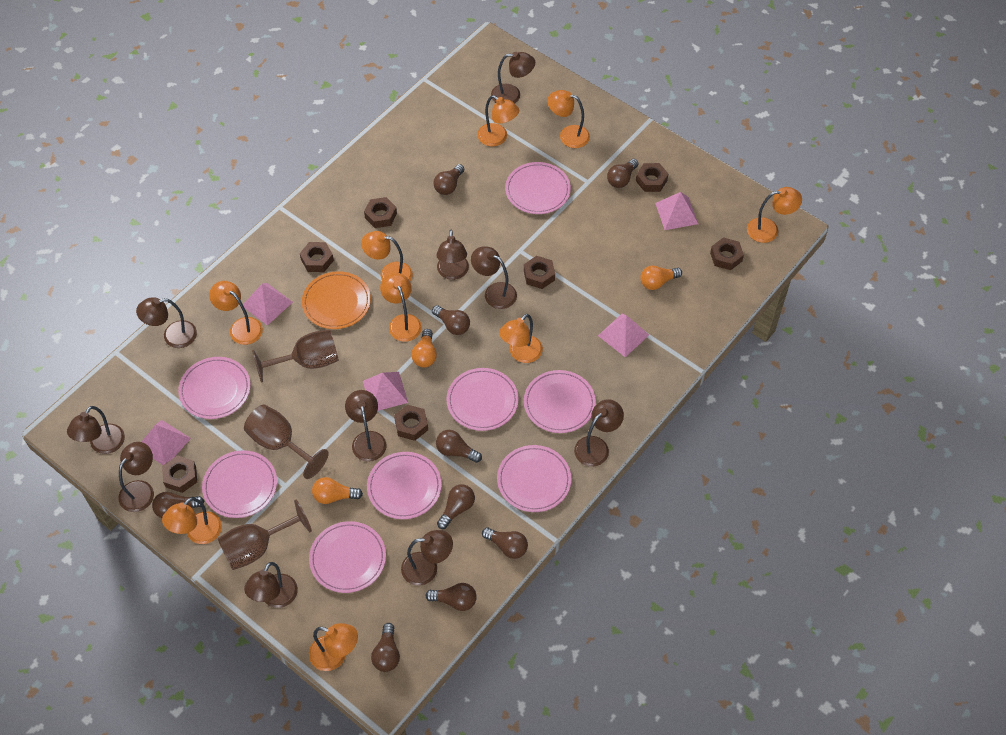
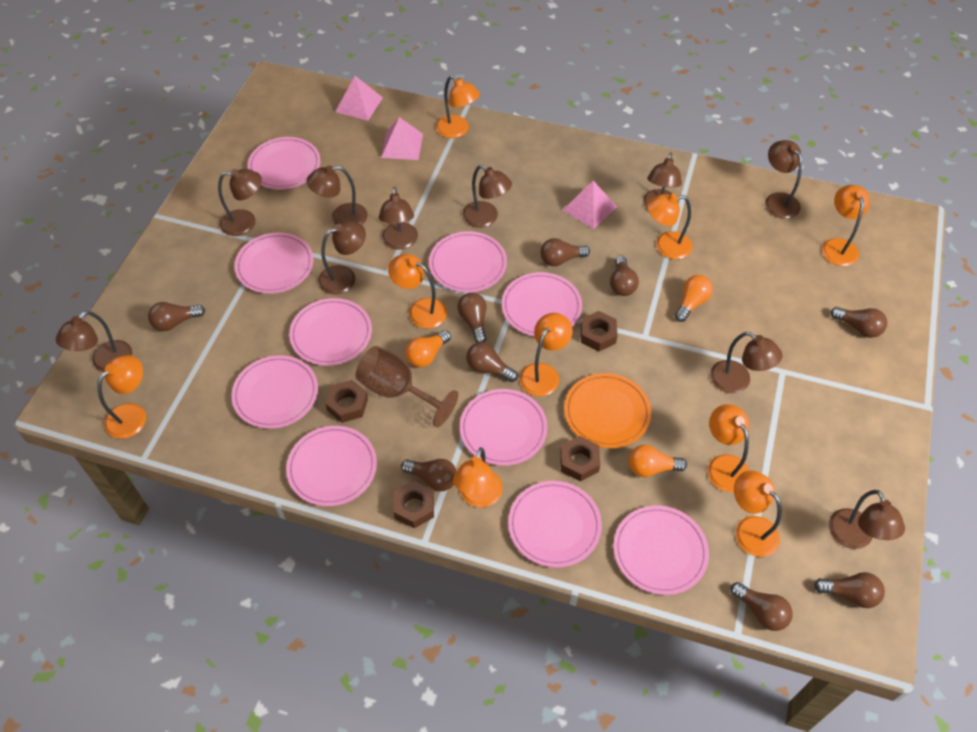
brown goblet: 3 -> 1
brown nut: 7 -> 4
pink plate: 8 -> 10
pink pyramid: 5 -> 3

